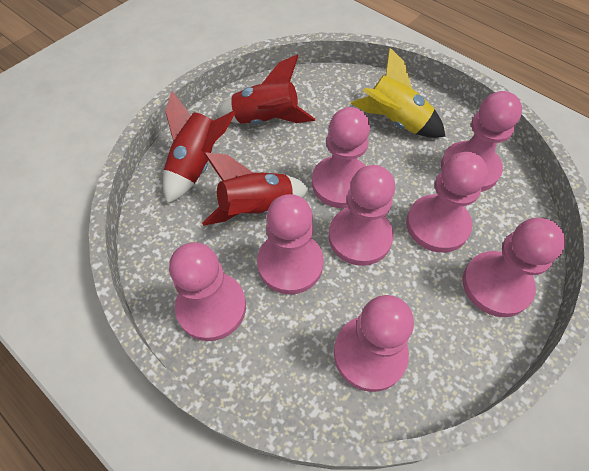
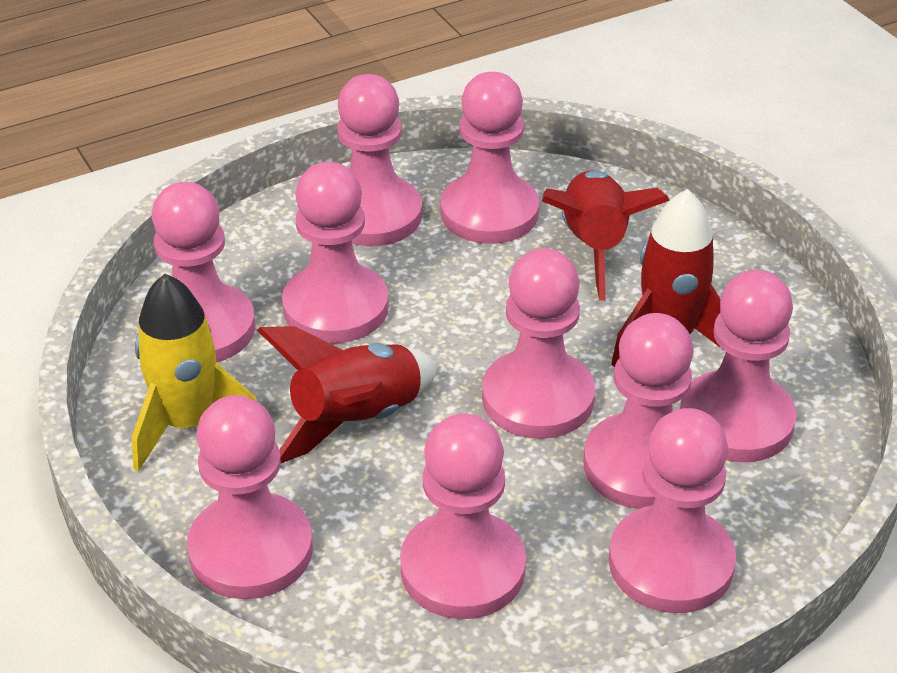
pink pawn: 8 -> 10

